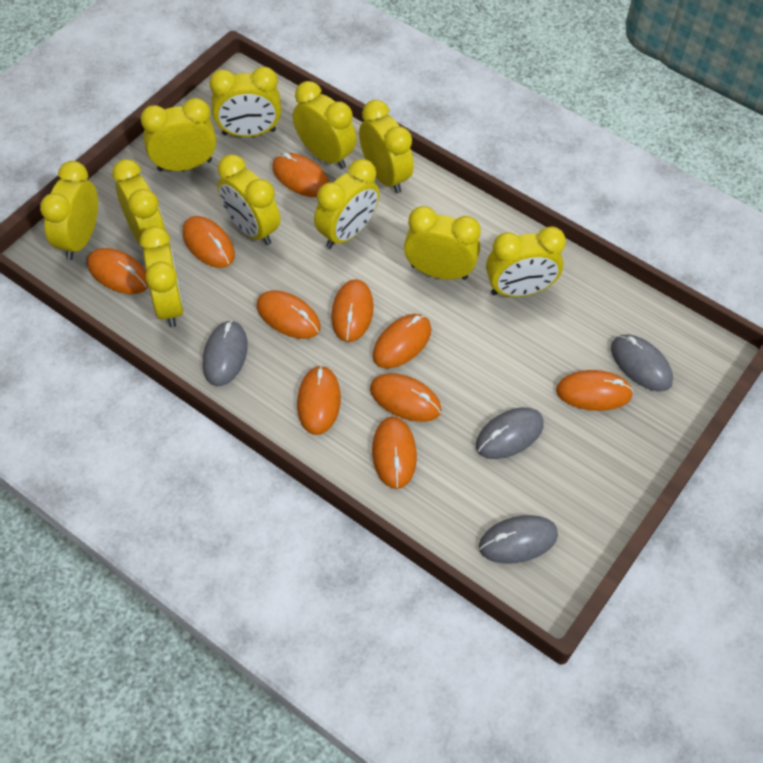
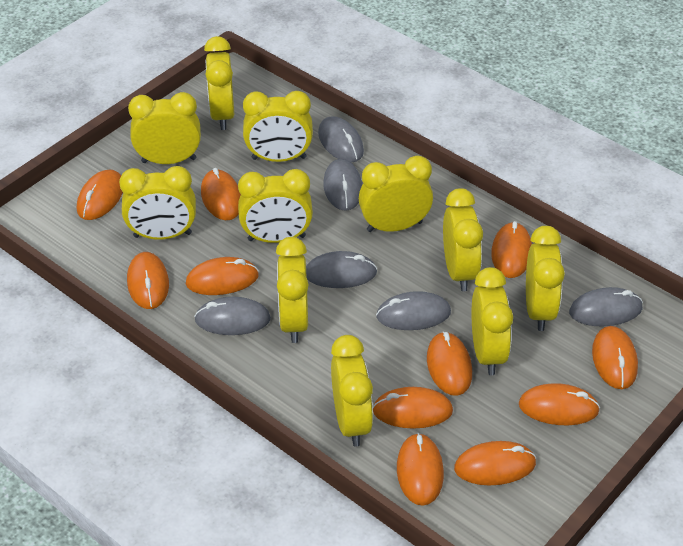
grey mouse: 4 -> 6
orange mouse: 10 -> 11

